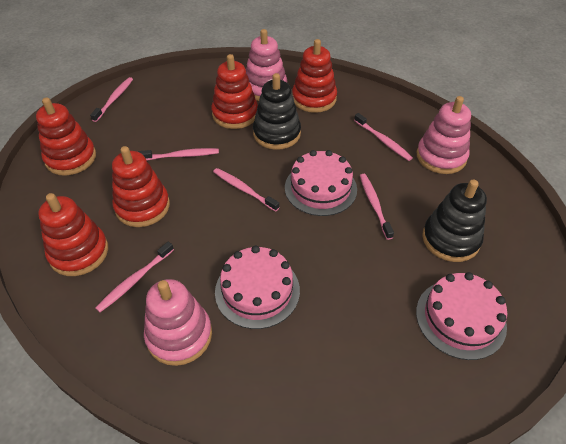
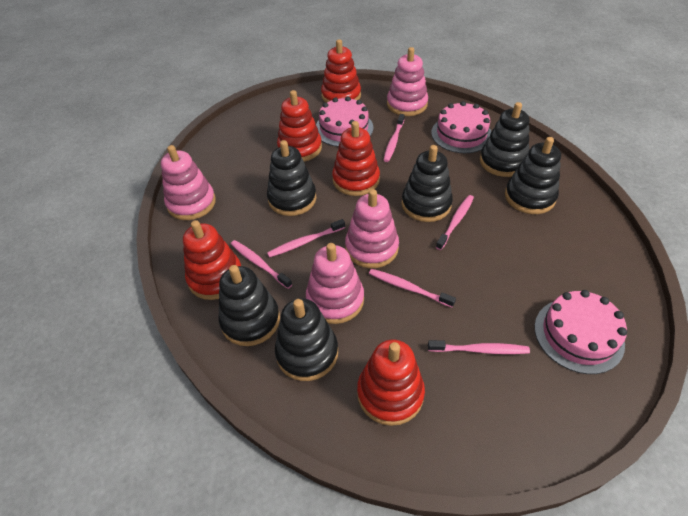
black stacking toy: 2 -> 6
pink stacking toy: 3 -> 4

